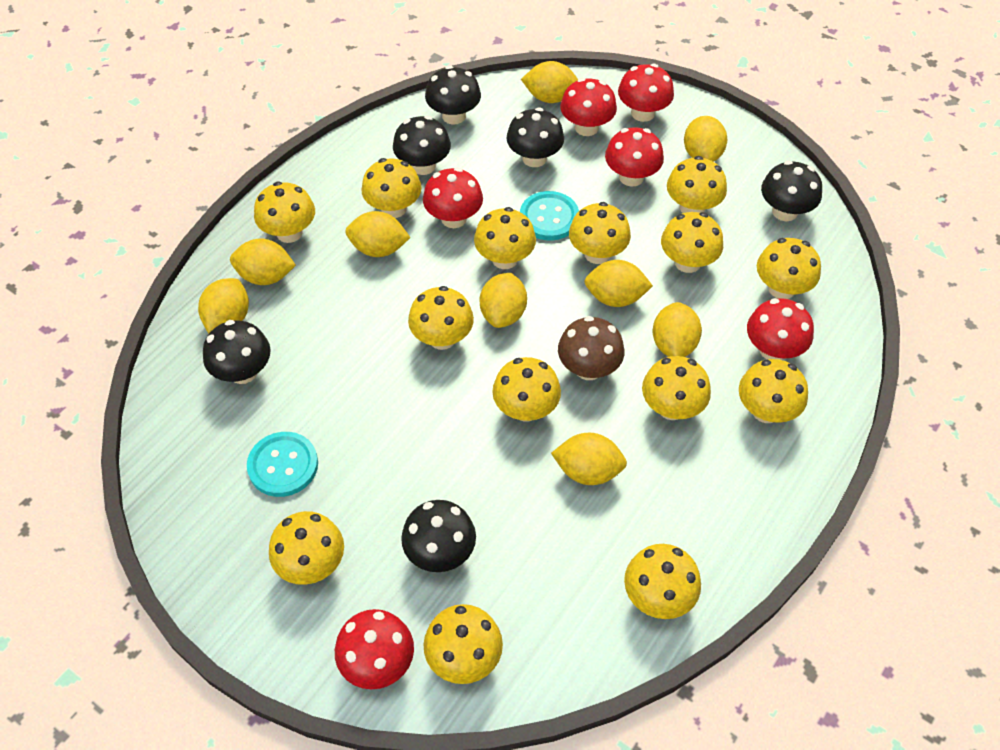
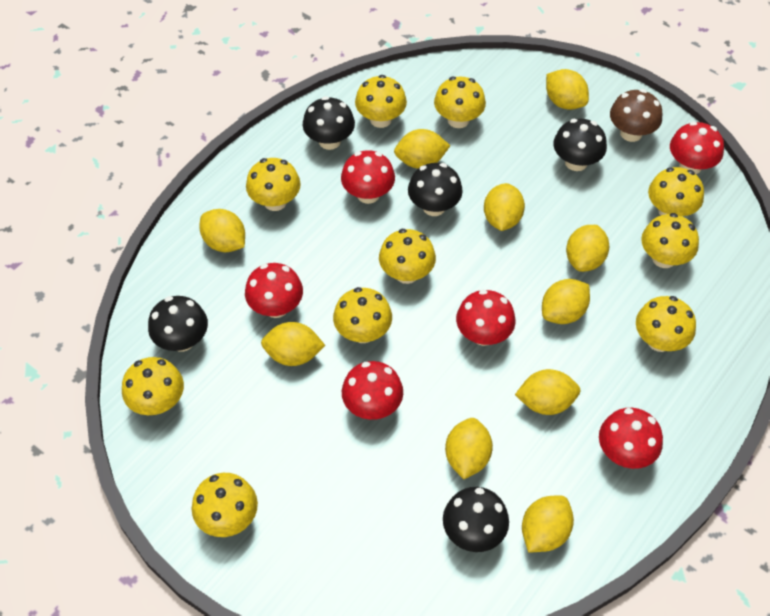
black mushroom: 6 -> 5
turquoise button: 2 -> 0
yellow lemon: 9 -> 10
yellow mushroom: 14 -> 10

